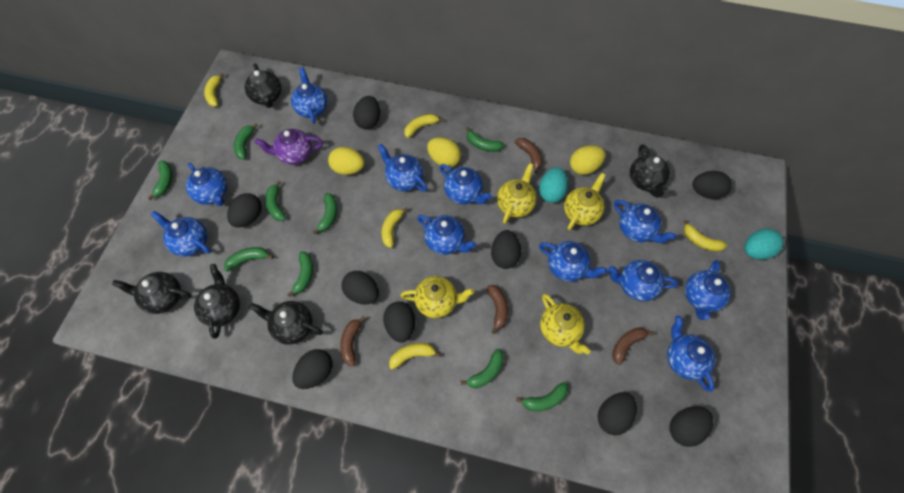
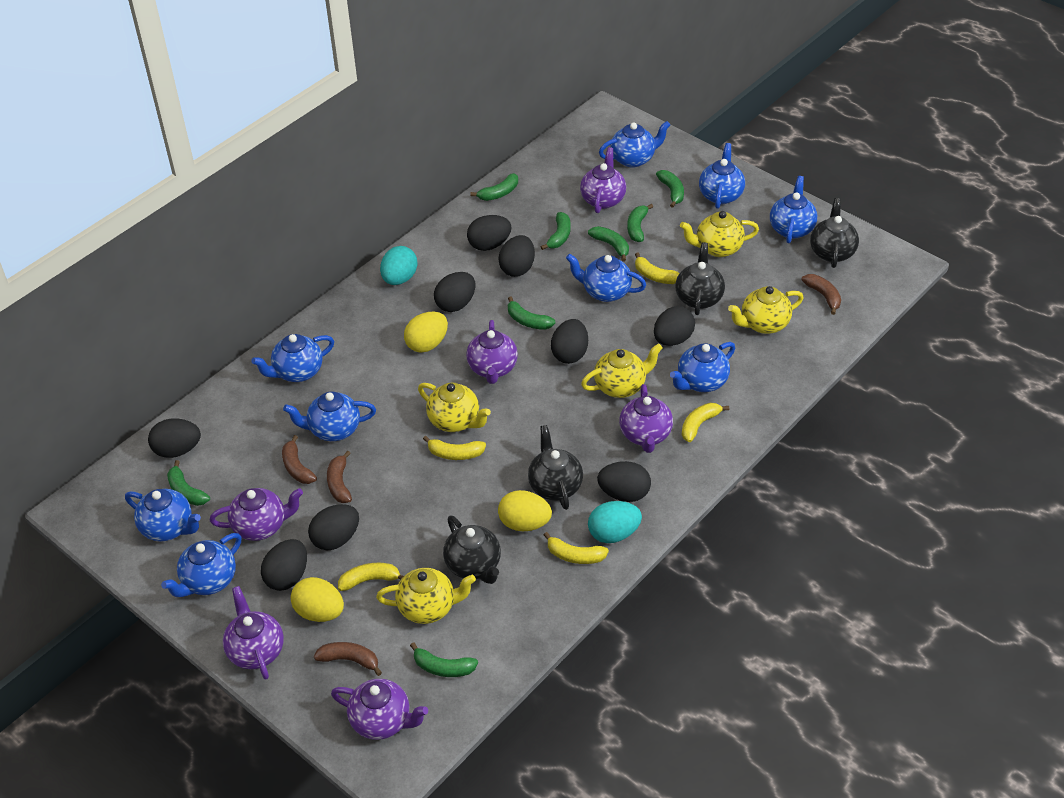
black teapot: 5 -> 4
blue teapot: 11 -> 9
green banana: 9 -> 8
purple teapot: 1 -> 6
yellow teapot: 4 -> 5

